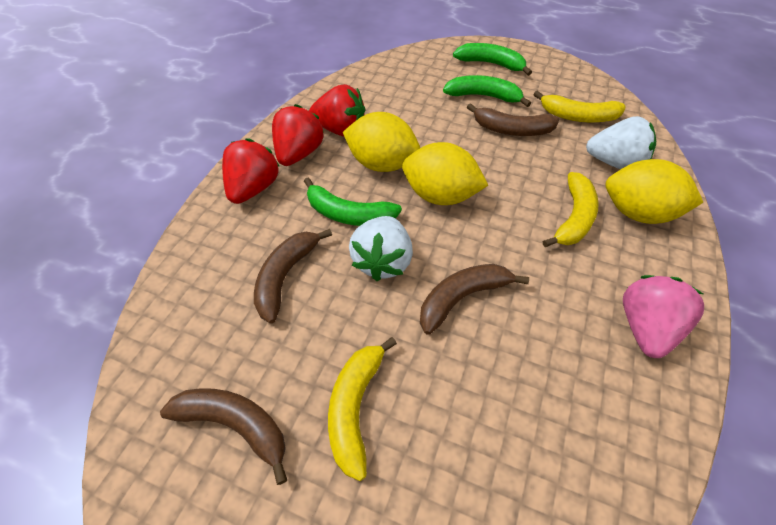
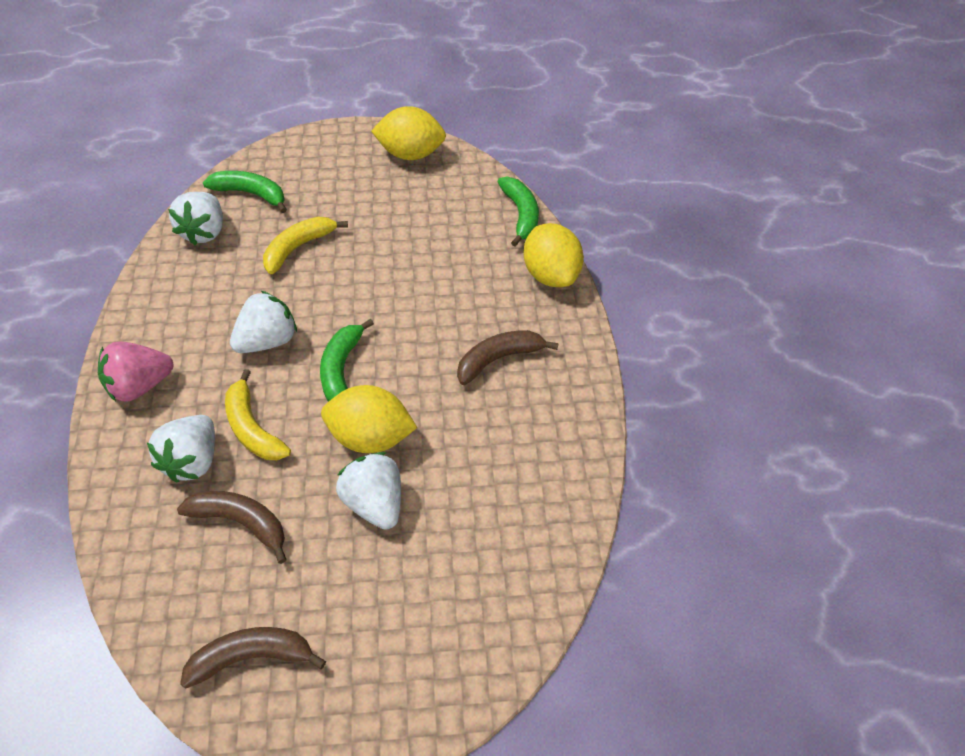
brown banana: 4 -> 3
red strawberry: 3 -> 0
white strawberry: 2 -> 4
yellow banana: 3 -> 2

